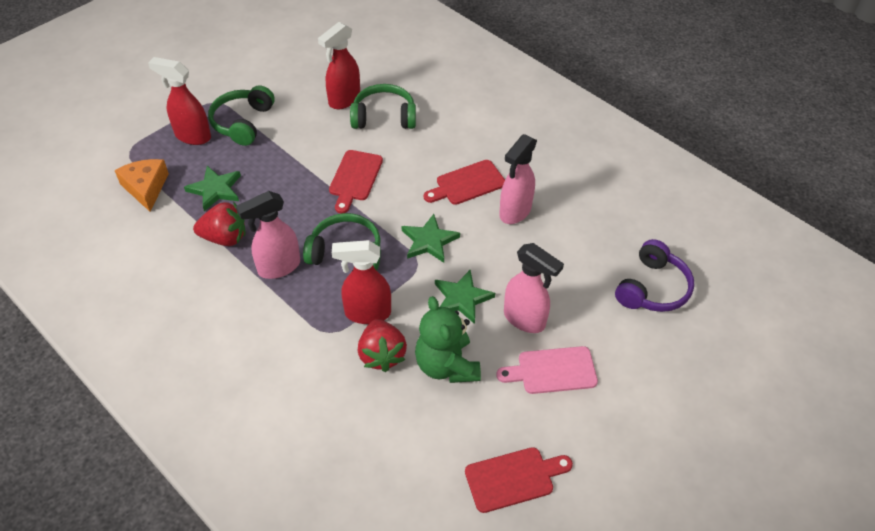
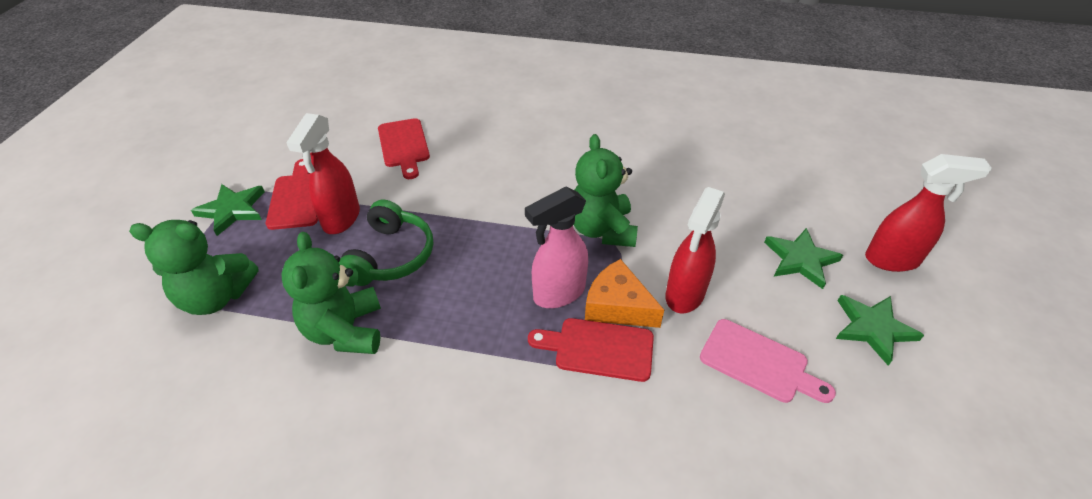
green headphones: 3 -> 1
green teddy bear: 1 -> 3
pink spray bottle: 3 -> 1
purple headphones: 1 -> 0
red strawberry: 2 -> 0

